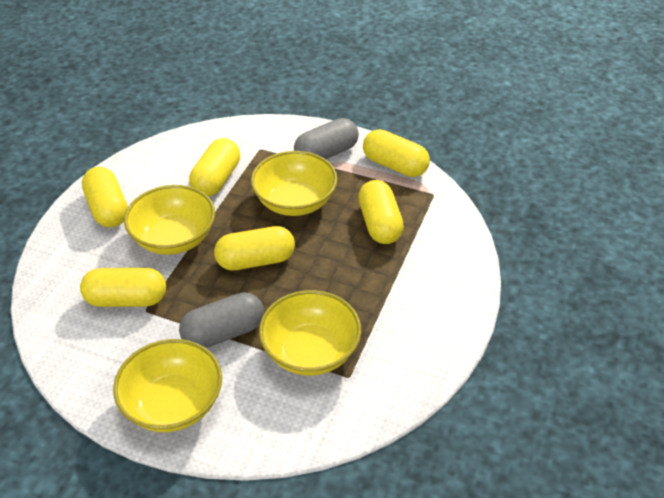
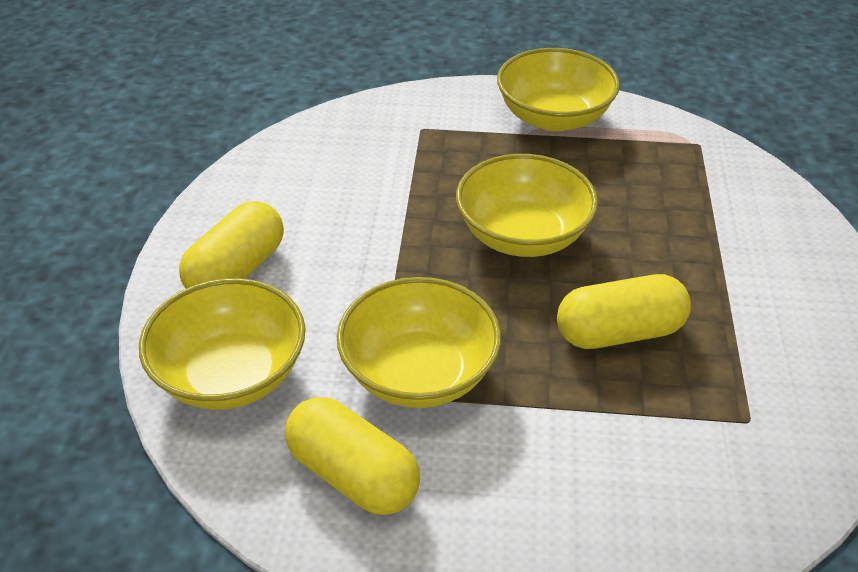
grey capsule: 2 -> 0
yellow capsule: 6 -> 3

